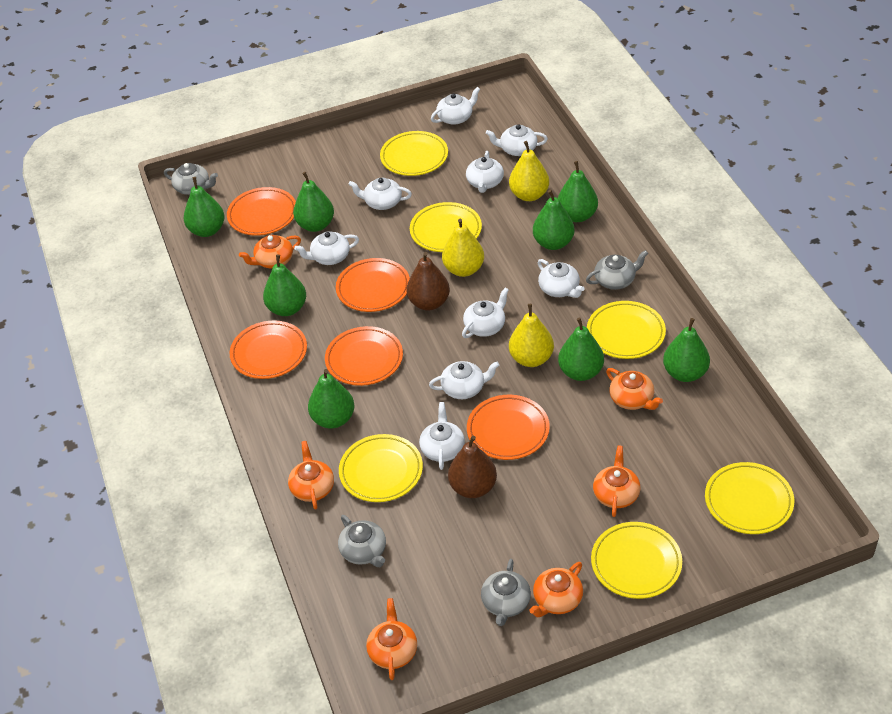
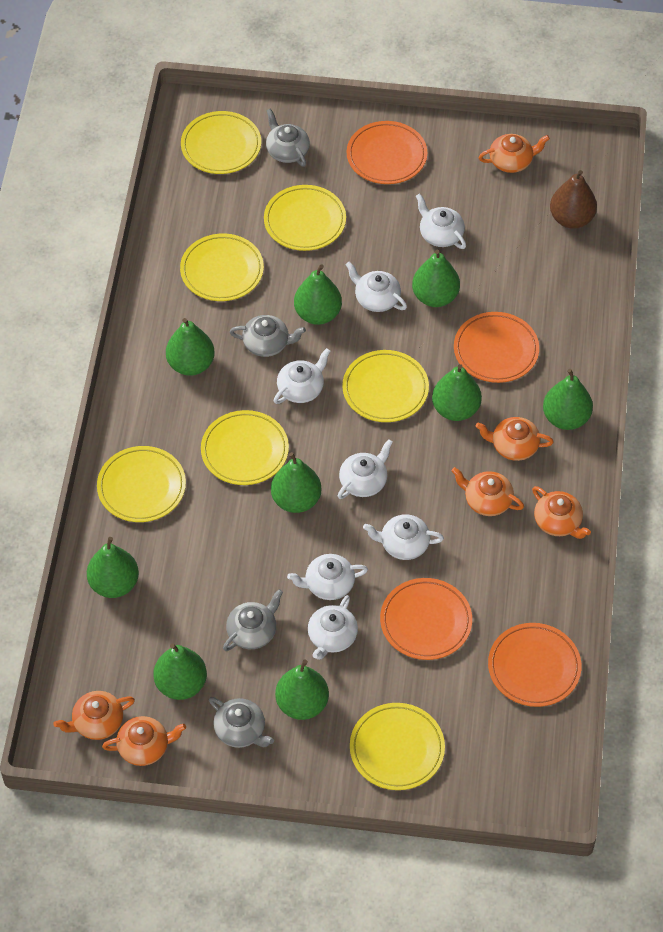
brown pear: 2 -> 1
green pear: 8 -> 9
orange plate: 5 -> 4
white teapot: 9 -> 7
yellow pear: 3 -> 0
yellow plate: 6 -> 7

